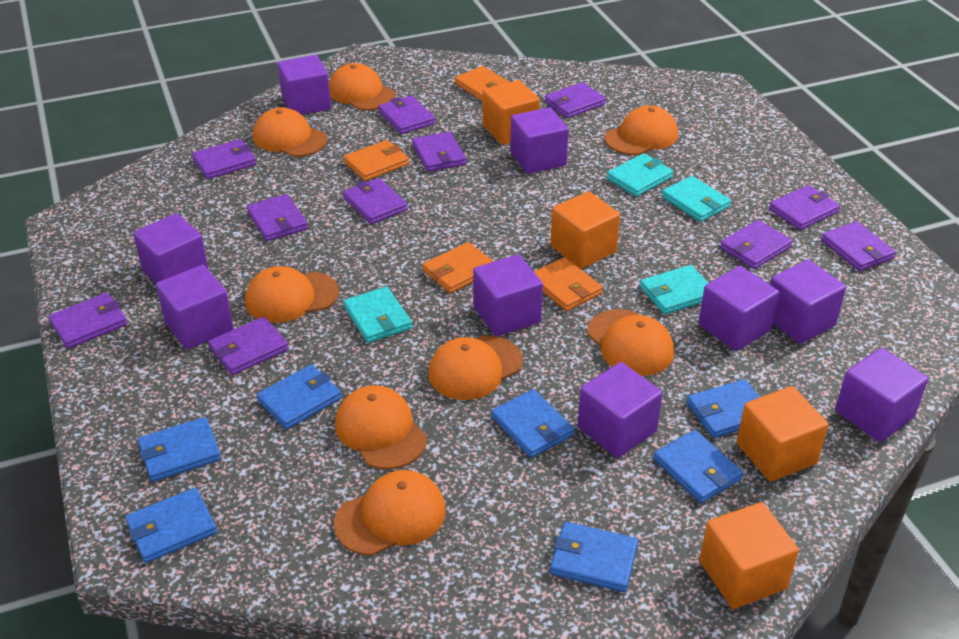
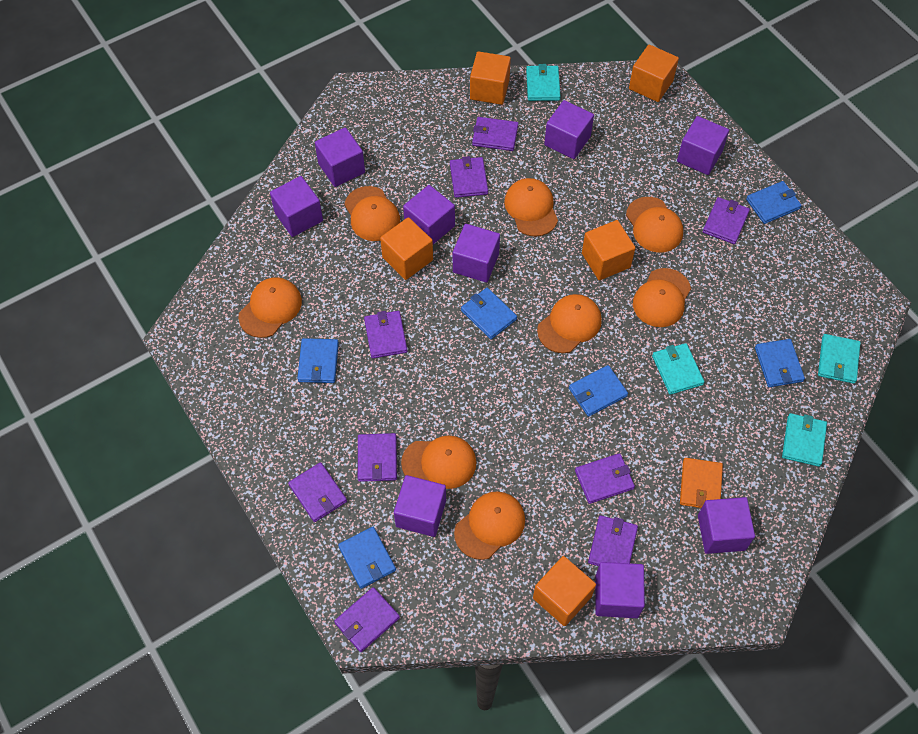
blue wallet: 7 -> 6
orange cube: 4 -> 5
orange wallet: 4 -> 1
purple wallet: 11 -> 9

